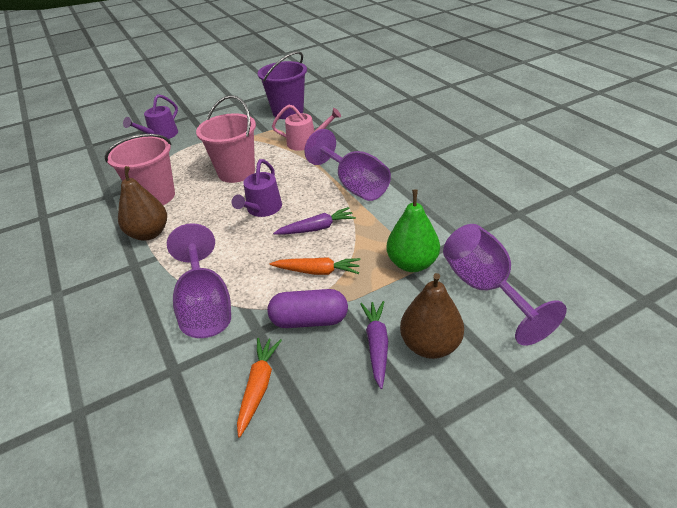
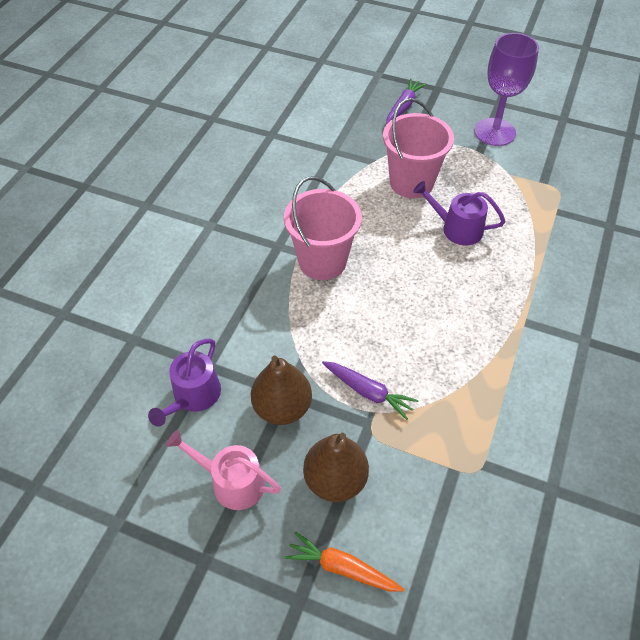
green pear: 1 -> 0
orange carrot: 2 -> 1
purple bucket: 1 -> 0
purple capsule: 1 -> 0
purple goblet: 3 -> 1

